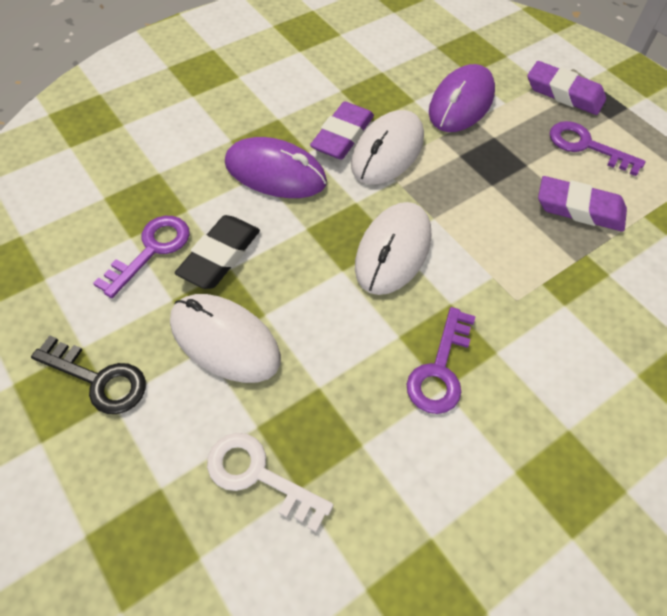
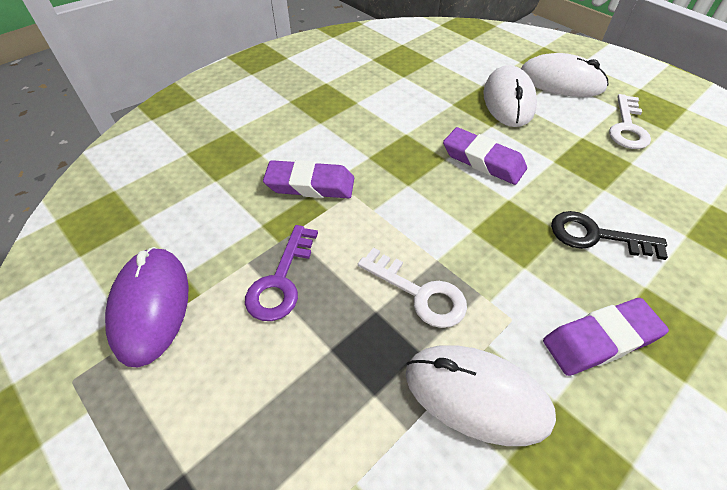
black eraser: 1 -> 0
purple key: 3 -> 1
purple mouse: 2 -> 1
white key: 1 -> 2

